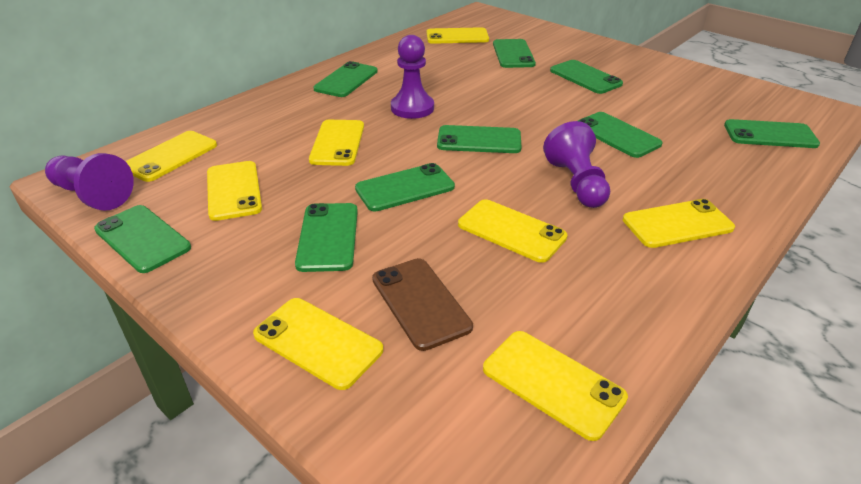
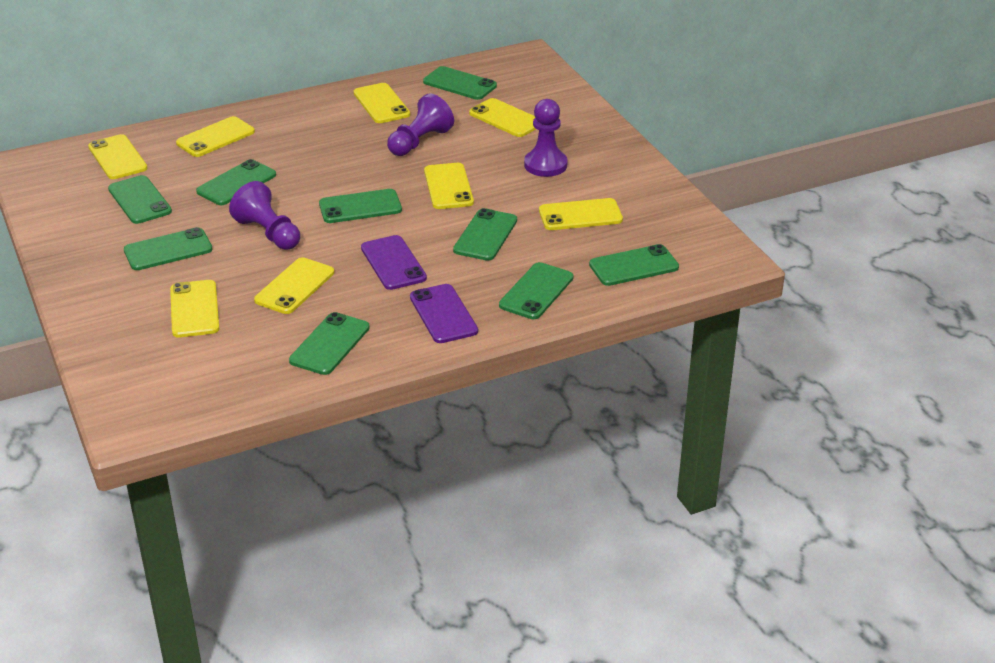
brown phone: 1 -> 0
purple phone: 0 -> 2

